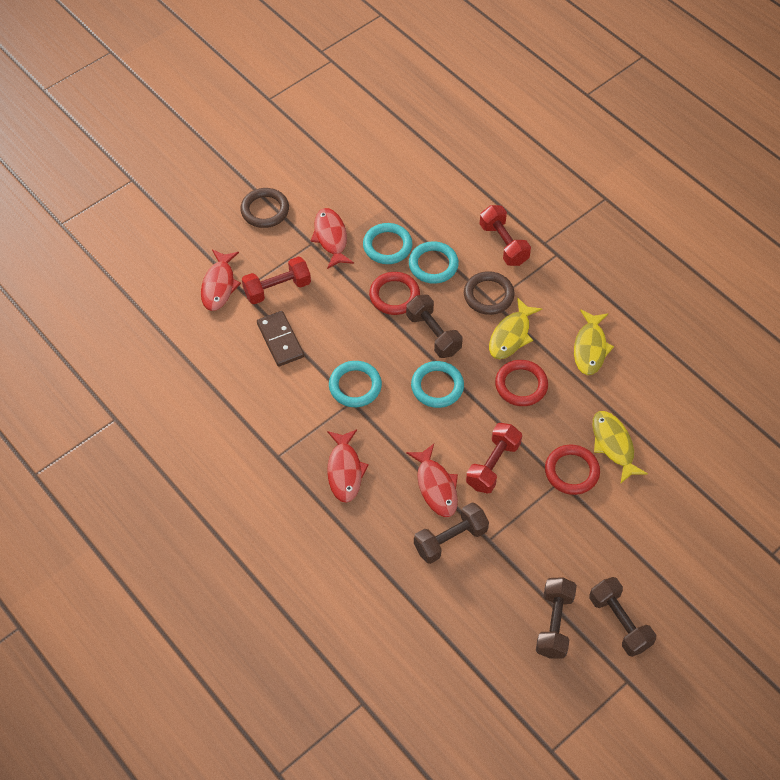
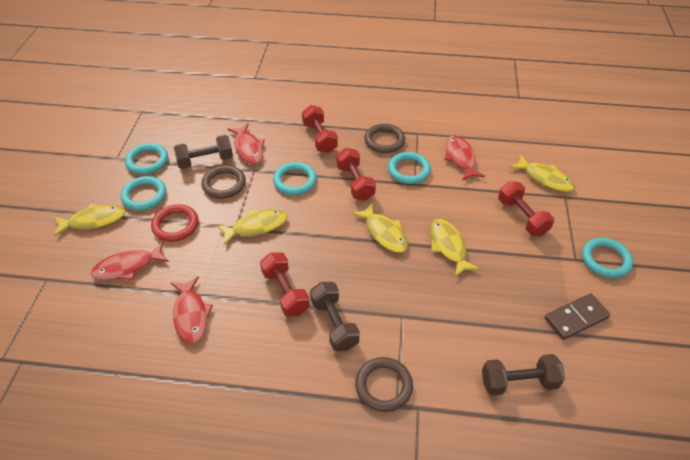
brown dumbbell: 4 -> 3
brown ring: 2 -> 3
red dumbbell: 3 -> 4
red ring: 3 -> 1
turquoise ring: 4 -> 5
yellow fish: 3 -> 5

